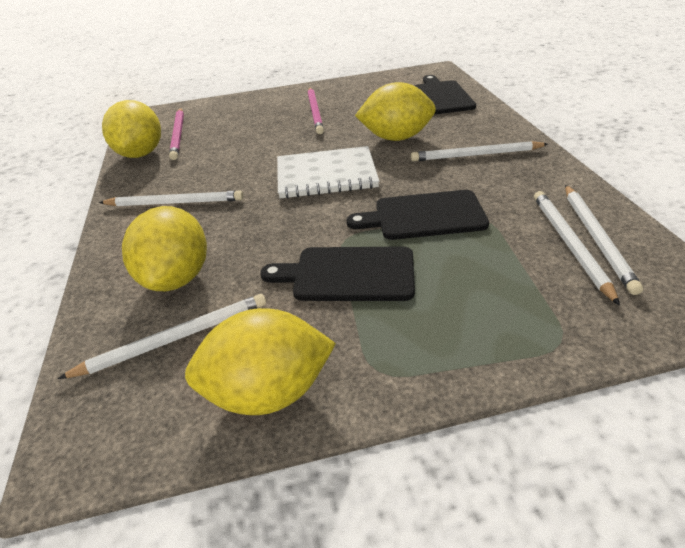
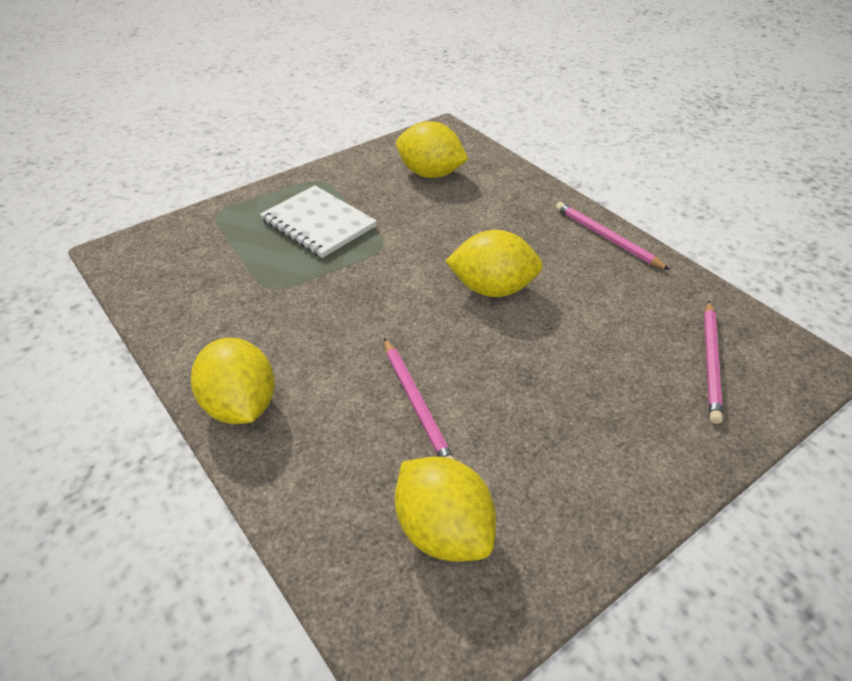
black cutting board: 3 -> 0
pink pencil: 2 -> 3
white pencil: 5 -> 0

